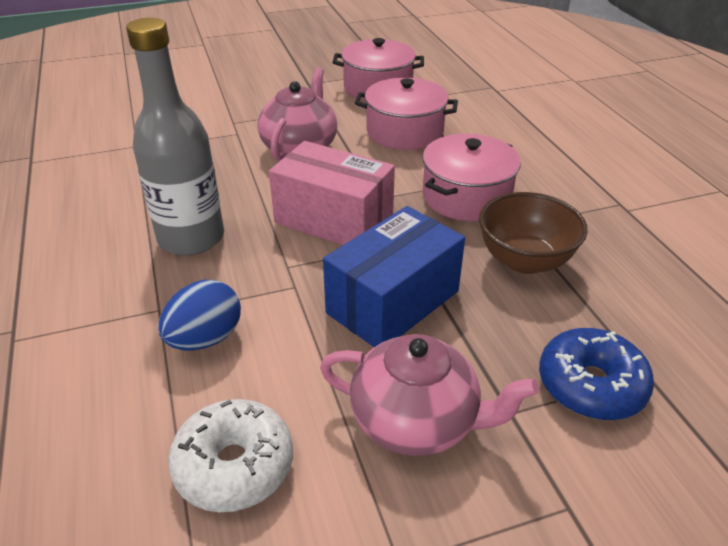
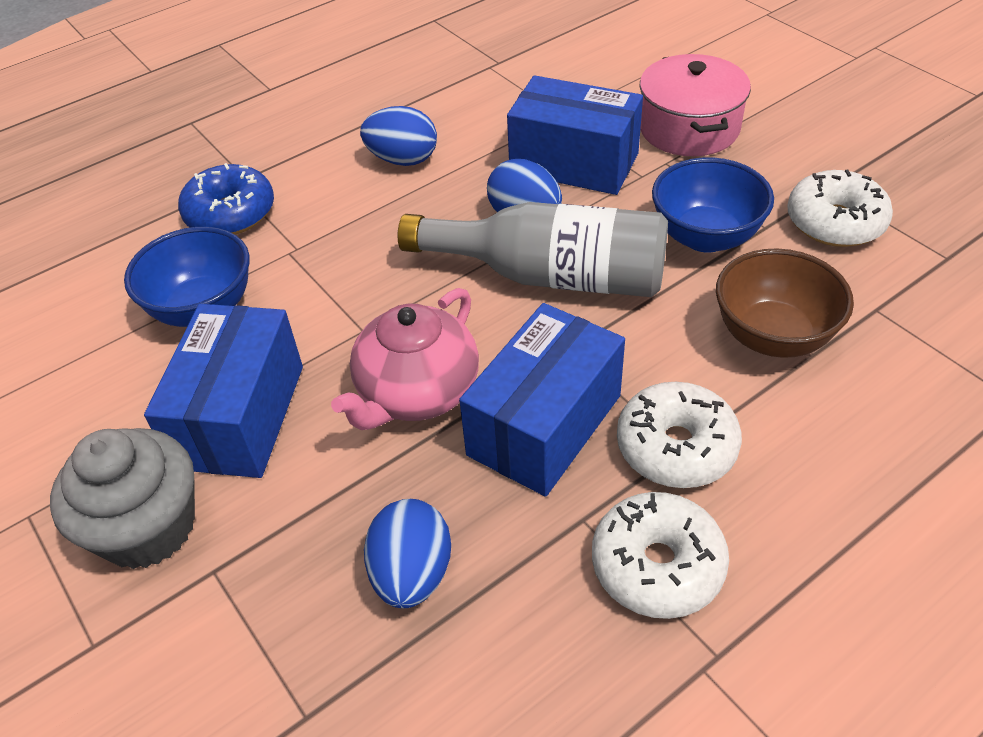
blue bowl: 0 -> 2
blue box: 1 -> 3
blue egg: 1 -> 3
grey cupcake: 0 -> 1
pink box: 1 -> 0
pink pot: 3 -> 1
pink teapot: 2 -> 1
white donut: 1 -> 3

